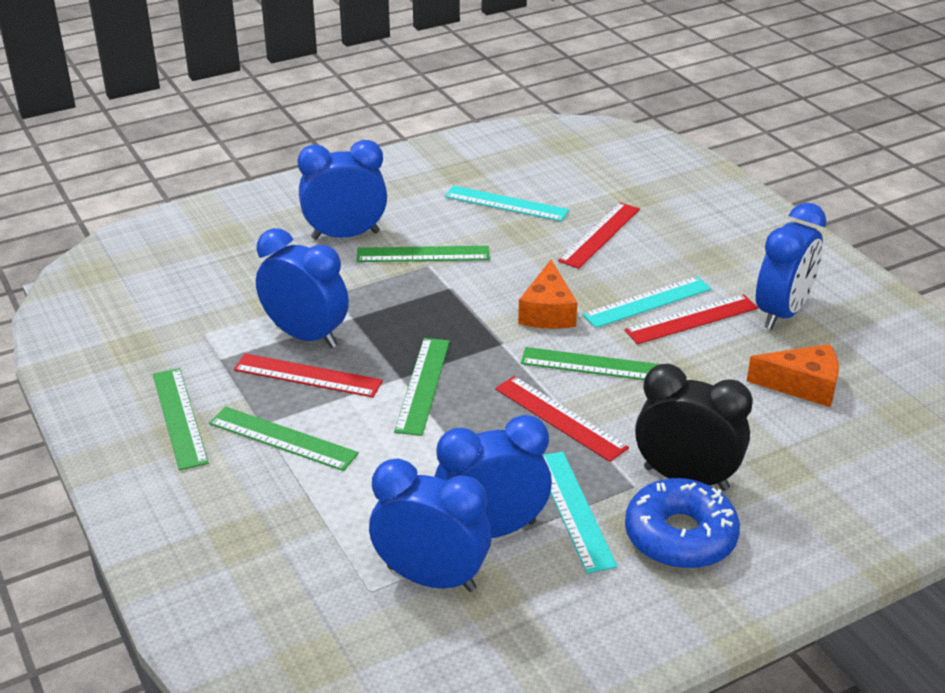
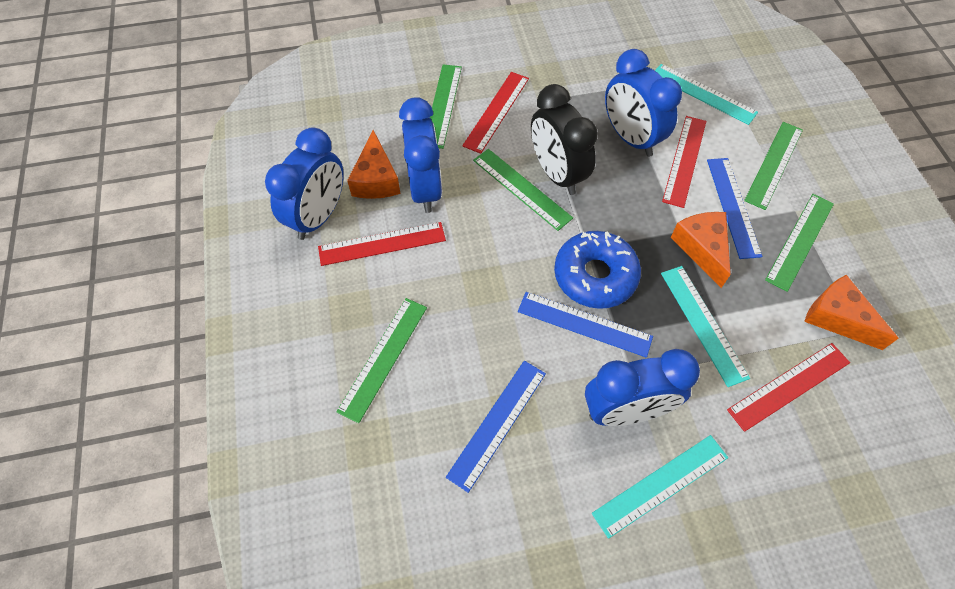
blue clock: 5 -> 4
blue ruler: 0 -> 3
orange cheese: 2 -> 3

